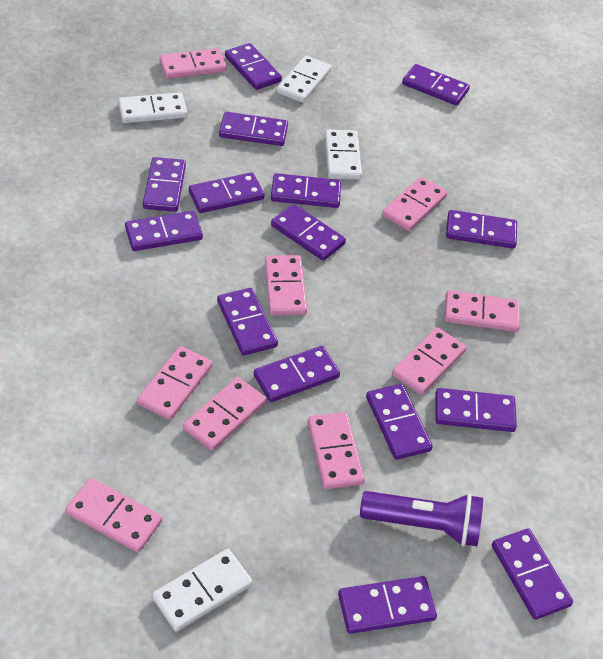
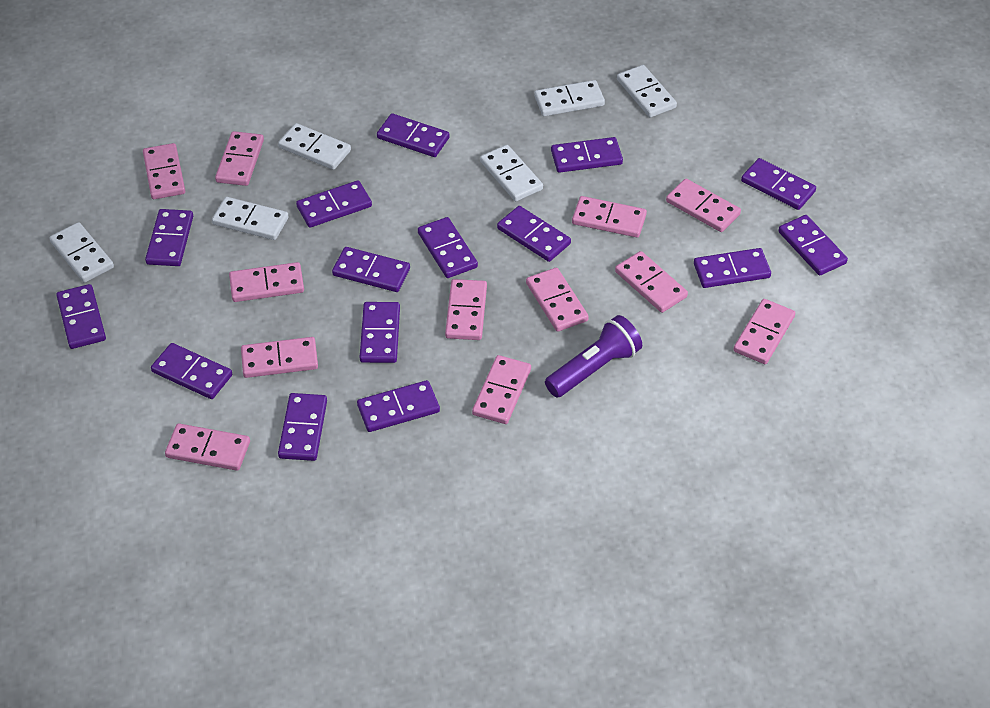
pink domino: 9 -> 12
white domino: 4 -> 6

